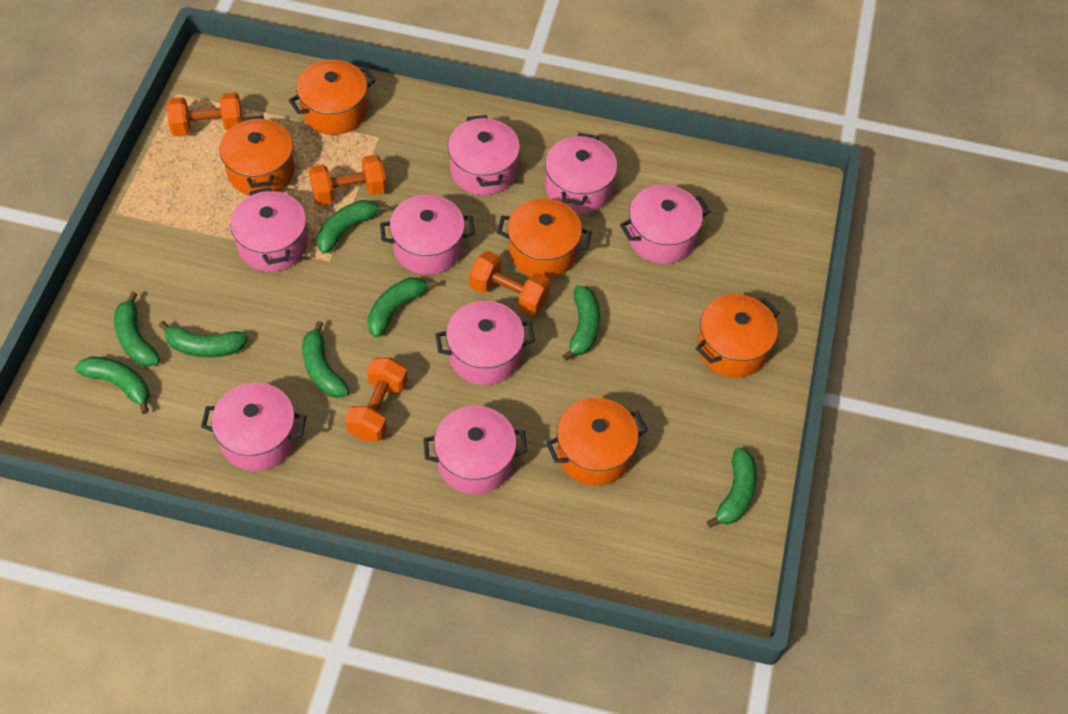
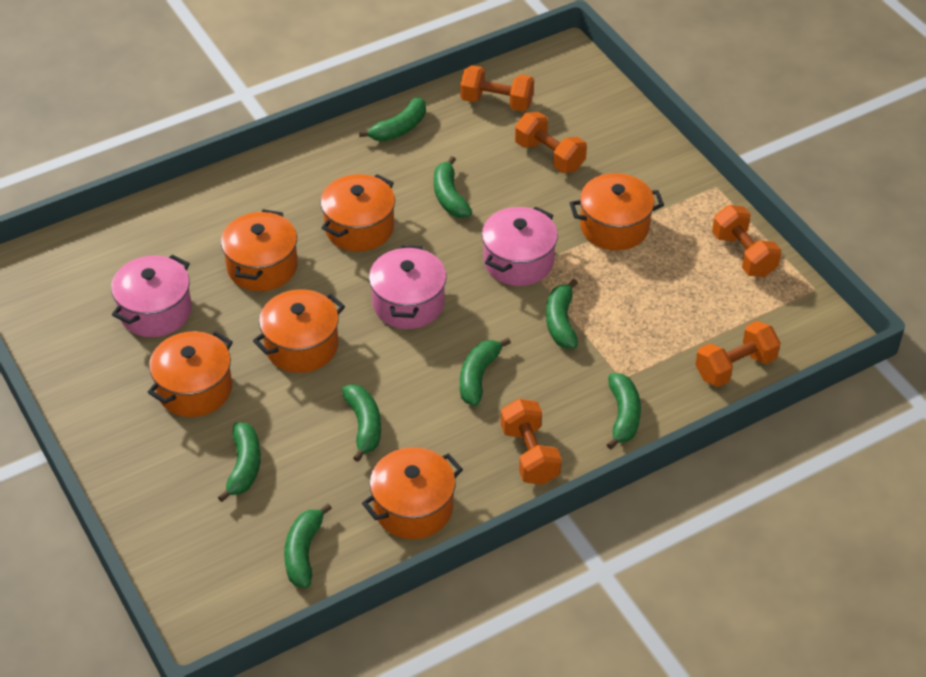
orange dumbbell: 4 -> 5
orange pot: 5 -> 6
pink pot: 8 -> 3

